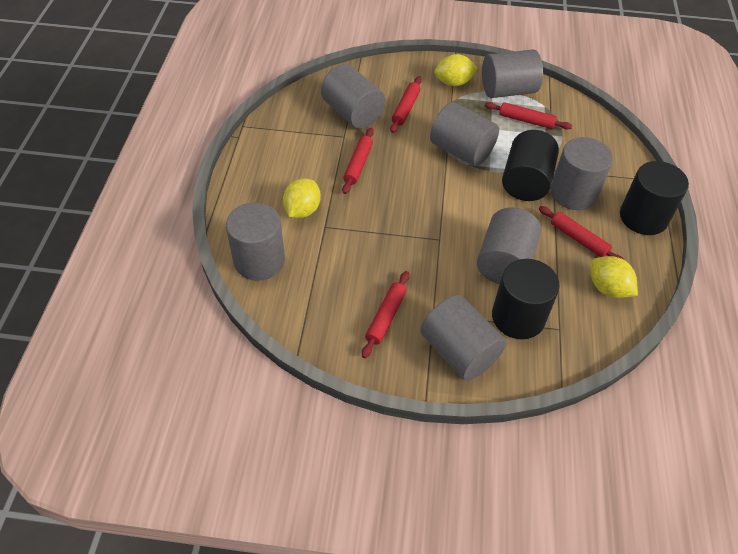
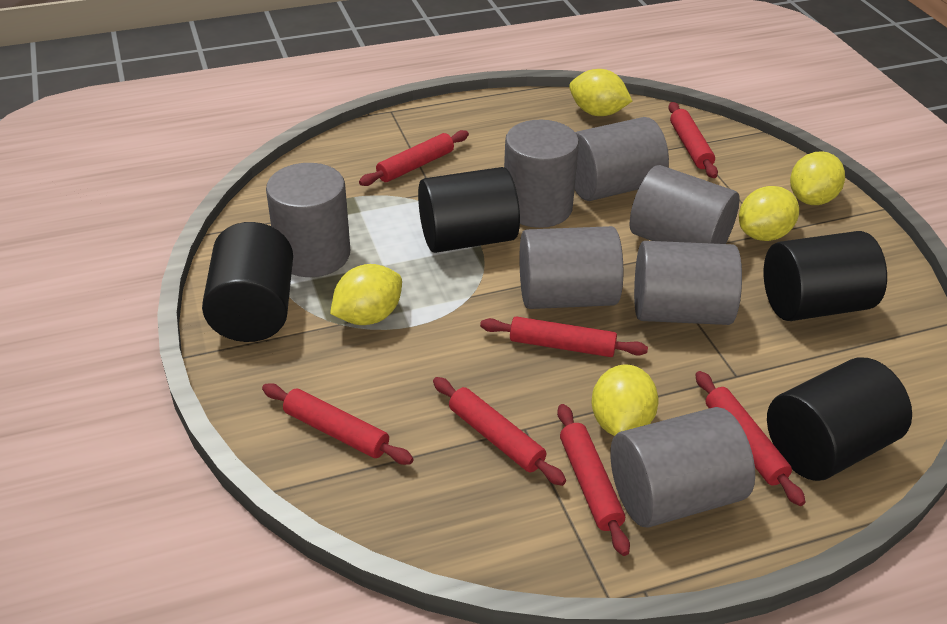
black cylinder: 3 -> 4
red rolling pin: 5 -> 7
yellow lemon: 3 -> 5

